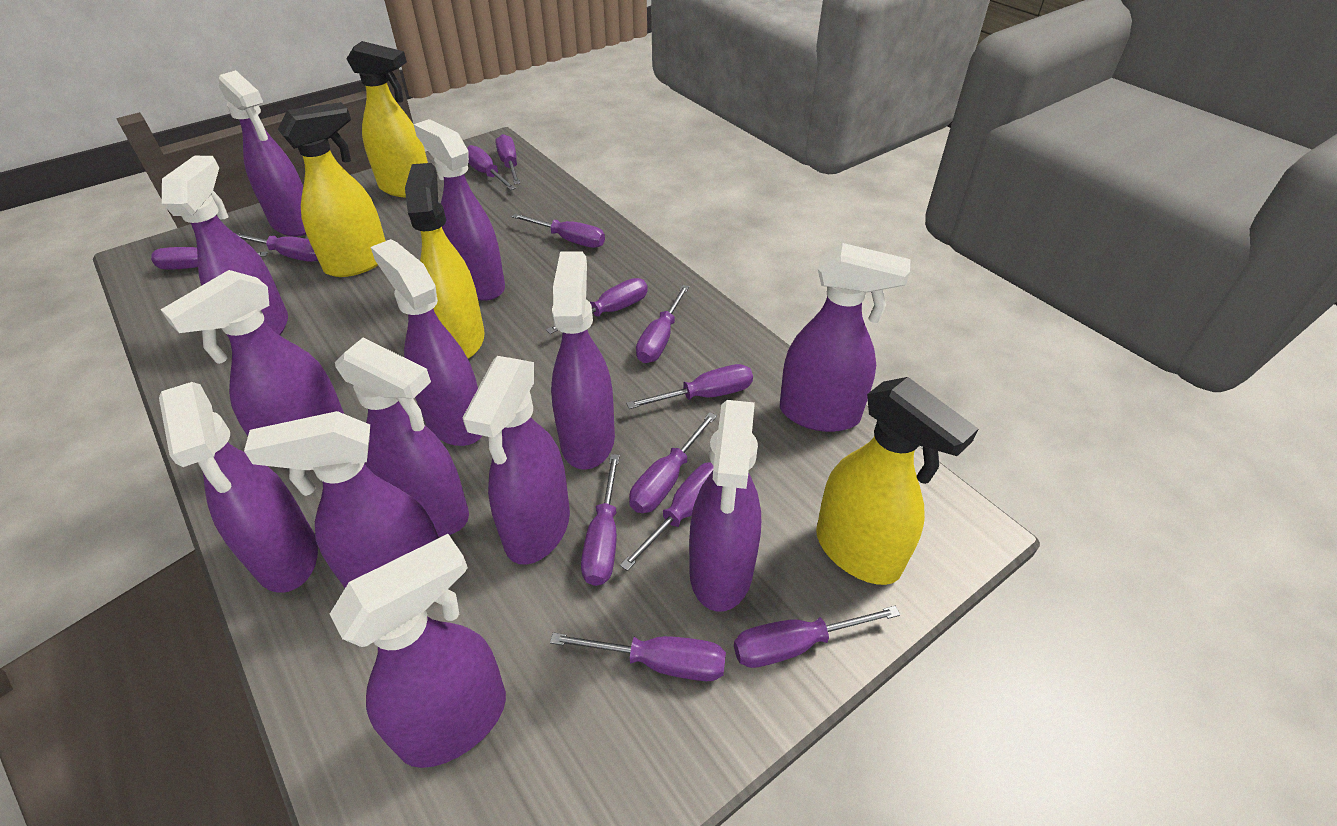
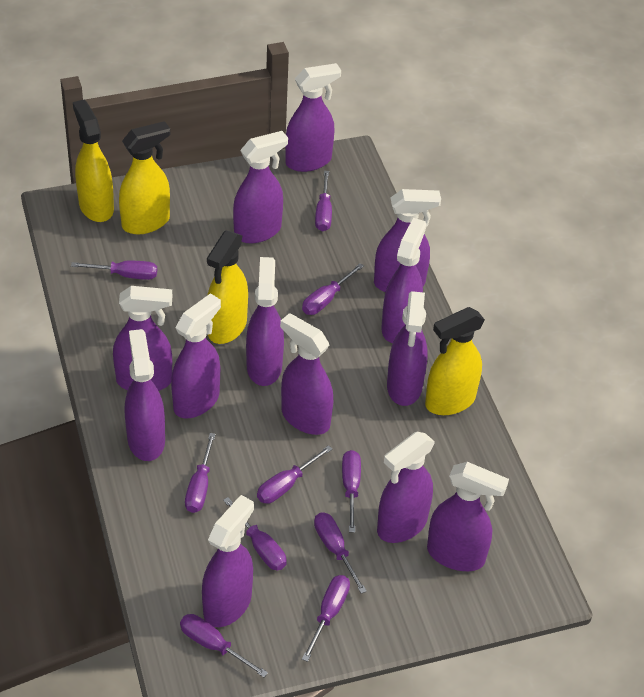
purple screwdriver: 13 -> 10

